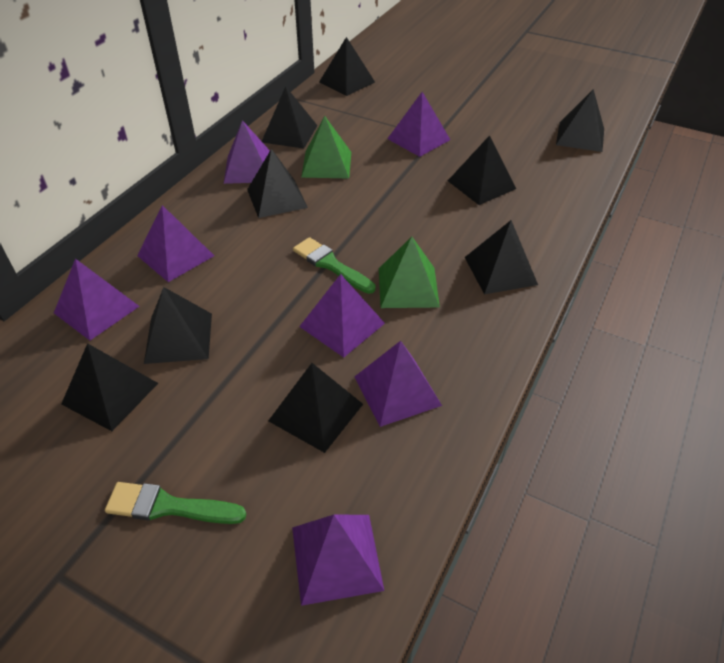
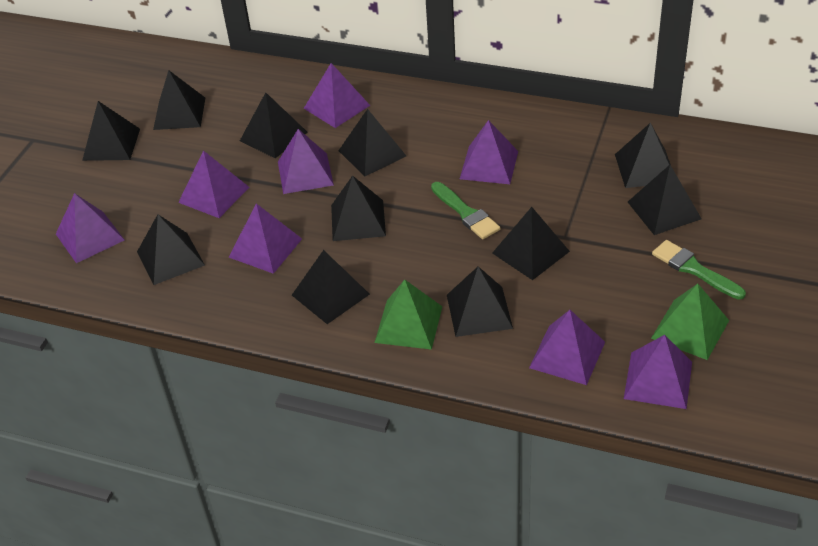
black pyramid: 9 -> 11
purple pyramid: 7 -> 8

